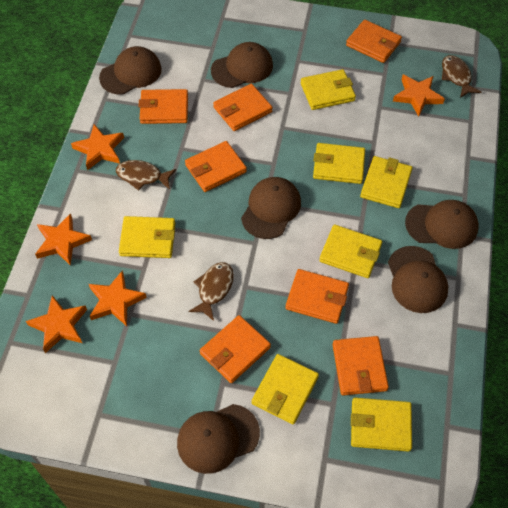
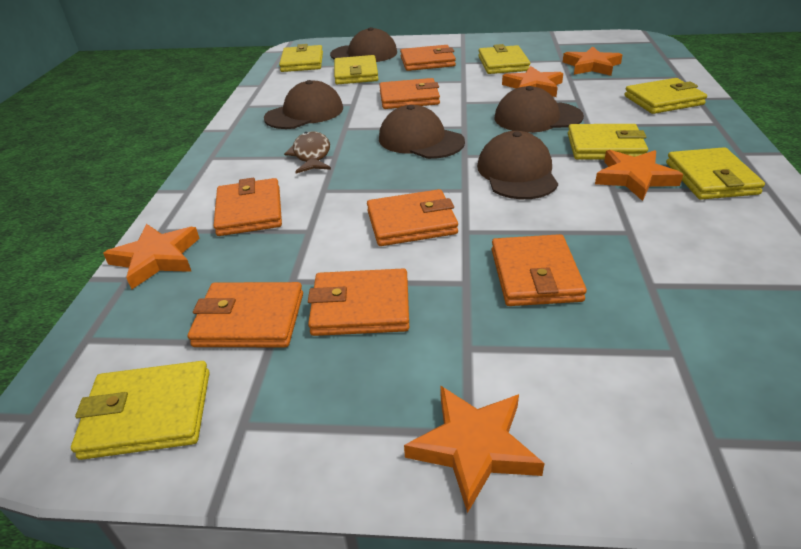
brown cap: 6 -> 5
brown fish: 3 -> 1

